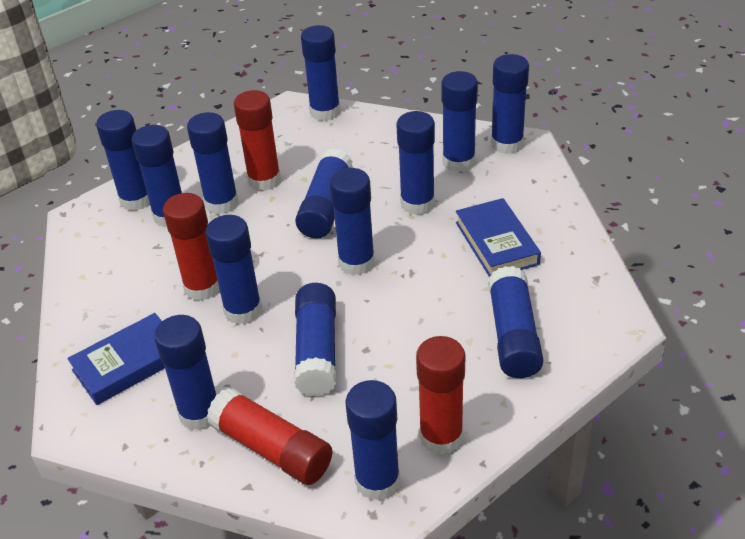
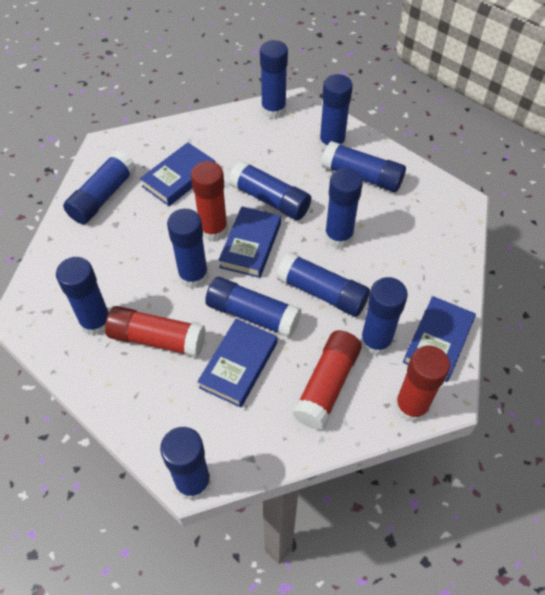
blue book: 2 -> 4
blue glue stick: 14 -> 12

